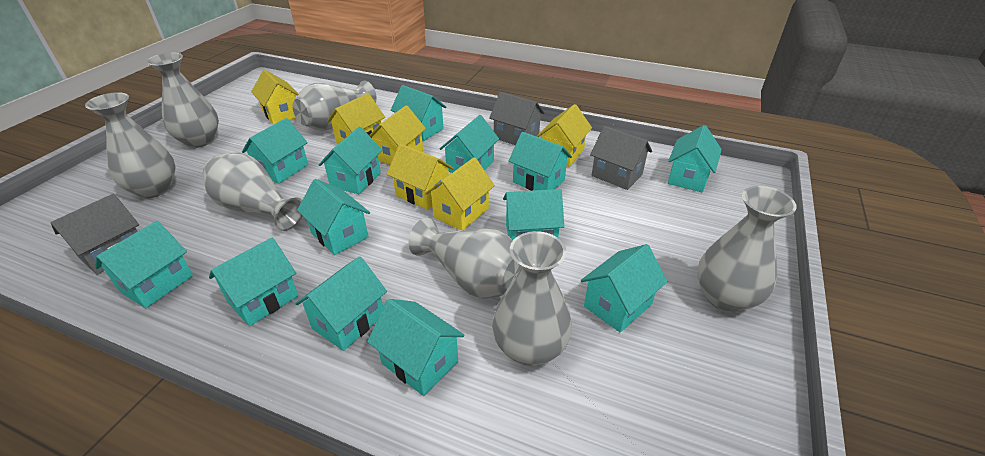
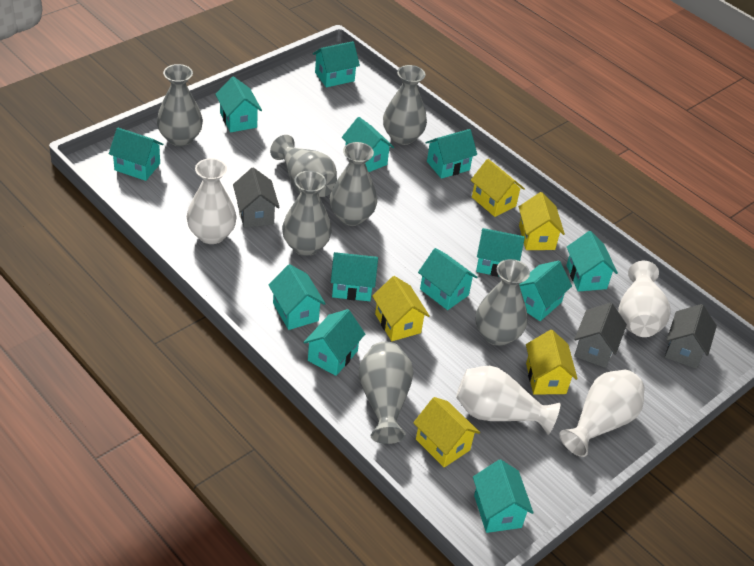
white vase: 0 -> 4
yellow house: 6 -> 5

